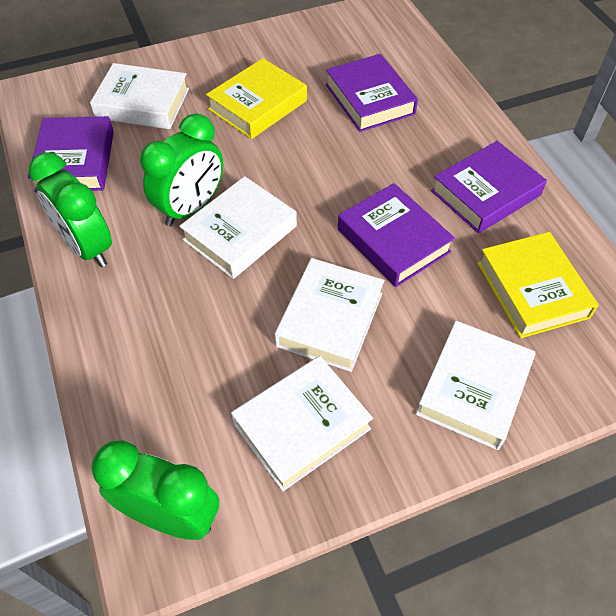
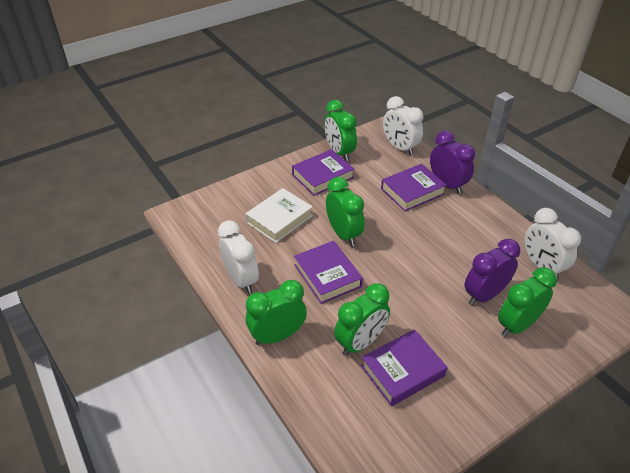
green clock: 3 -> 5
purple clock: 0 -> 2
white book: 5 -> 1
white clock: 0 -> 3
yellow book: 2 -> 0

